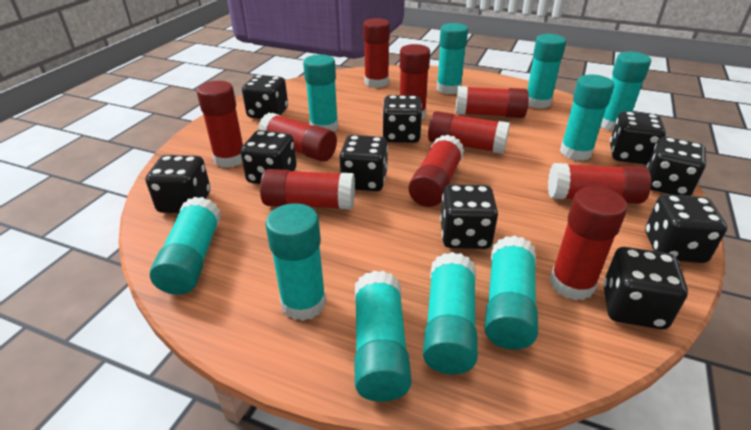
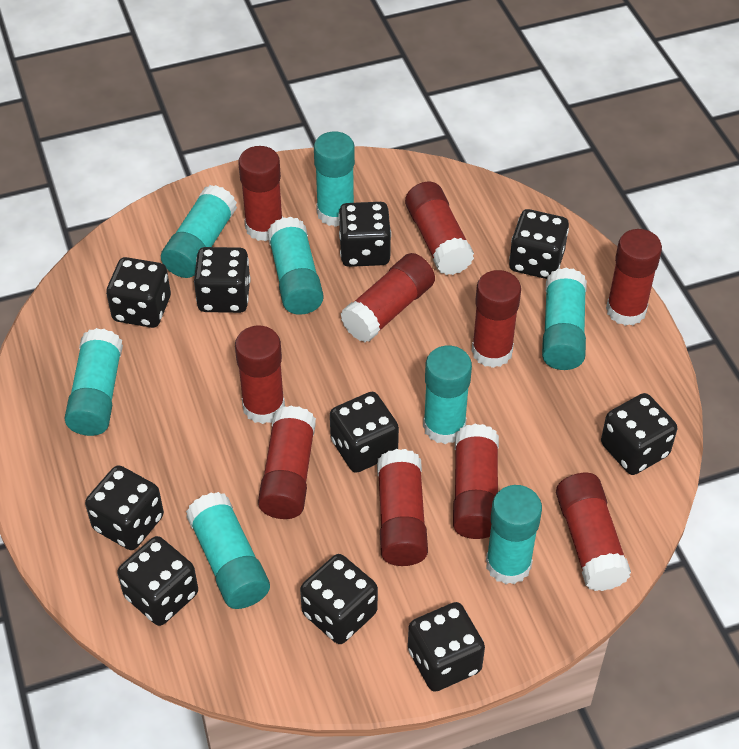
turquoise glue stick: 10 -> 8

